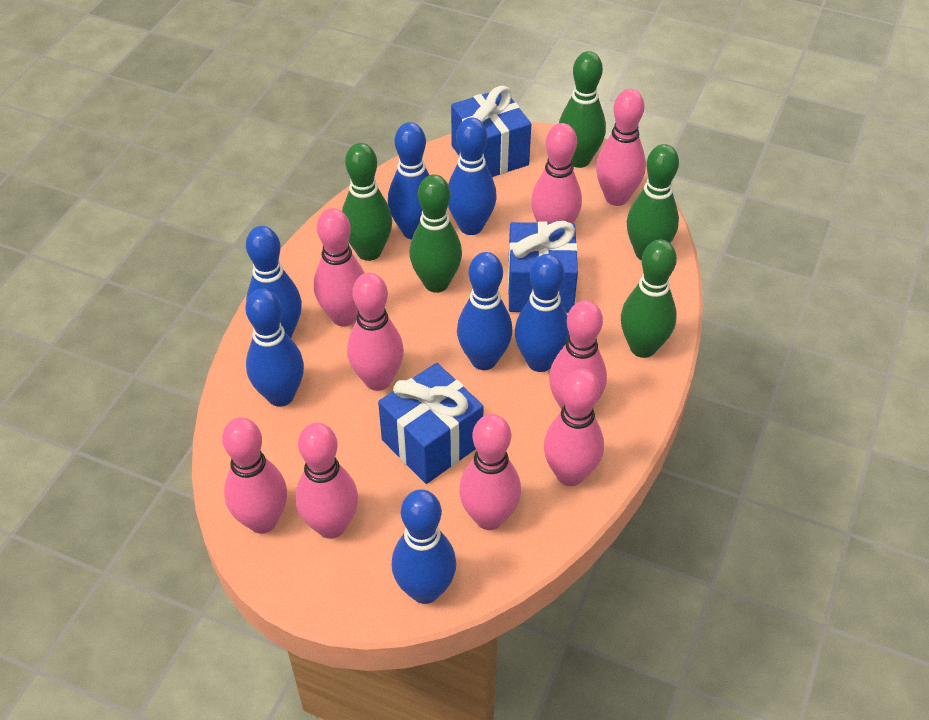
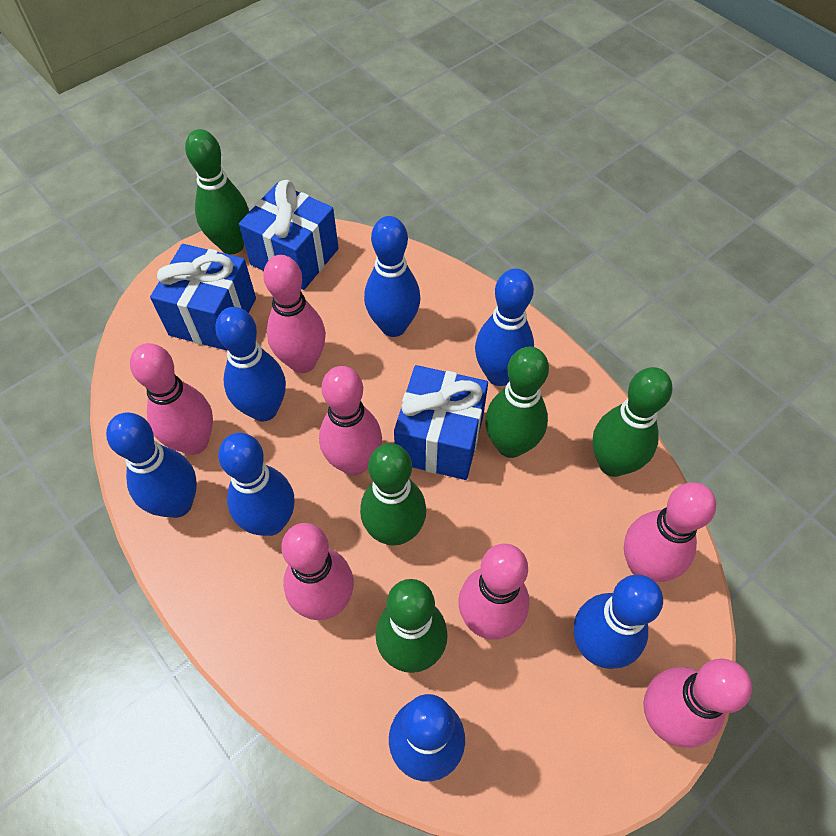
pink bowling pin: 9 -> 7

